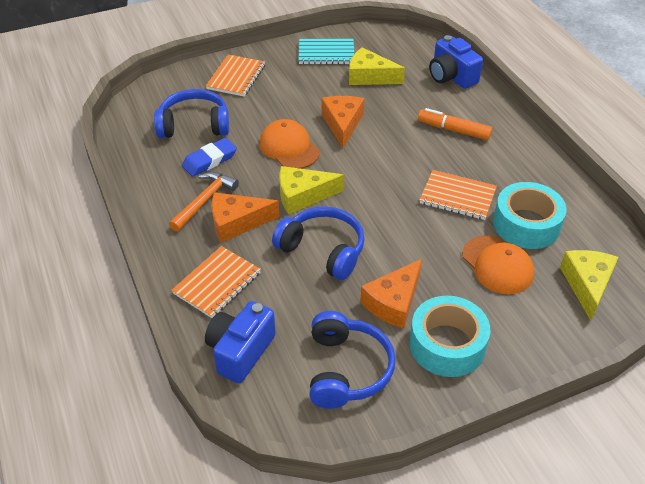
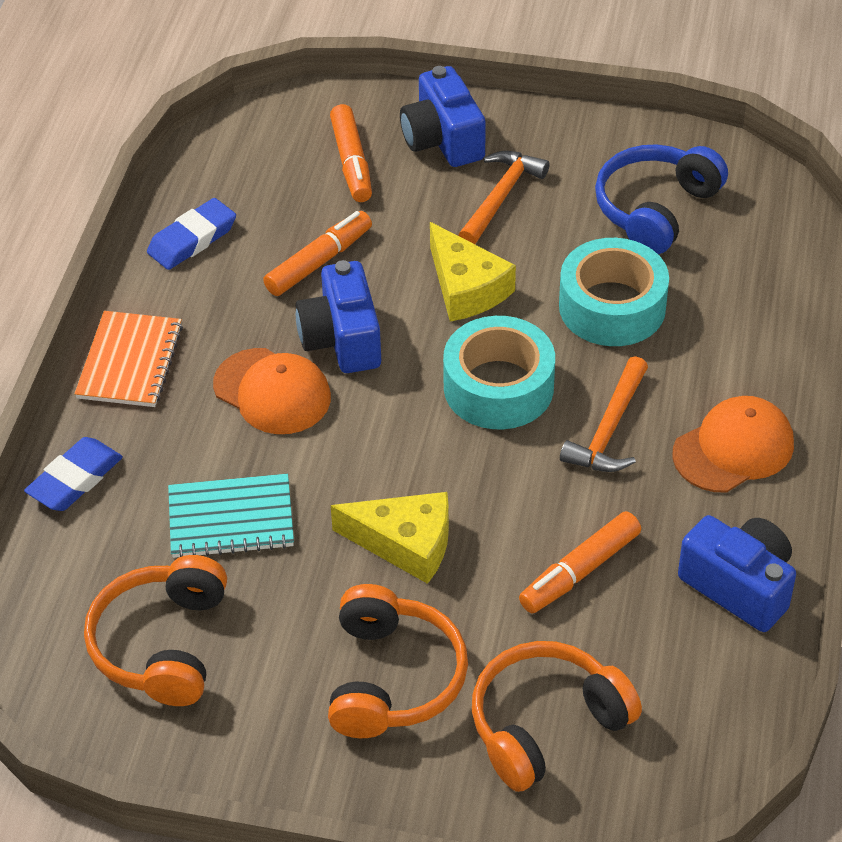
blue camera: 2 -> 3
blue eraser: 1 -> 2
blue headphones: 3 -> 1
orange cheese: 3 -> 0
orange hammer: 1 -> 2
orange headphones: 0 -> 3
orange marker: 1 -> 3
orange notebook: 3 -> 1
yellow cheese: 3 -> 2

